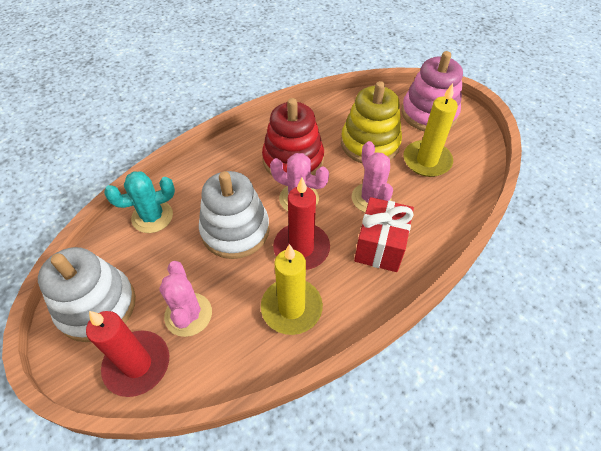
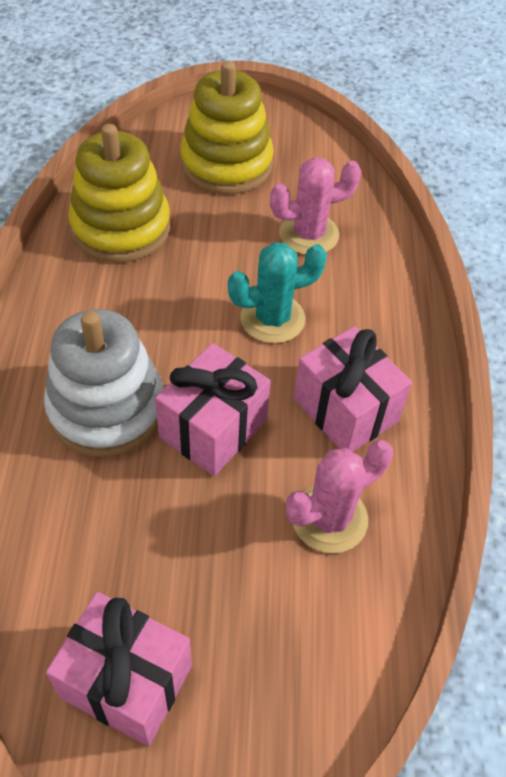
pink cactus: 3 -> 2
pink gift: 0 -> 3
pink stacking toy: 1 -> 0
red candle: 2 -> 0
red gift: 1 -> 0
red stacking toy: 1 -> 0
white stacking toy: 2 -> 1
yellow candle: 2 -> 0
yellow stacking toy: 1 -> 2

